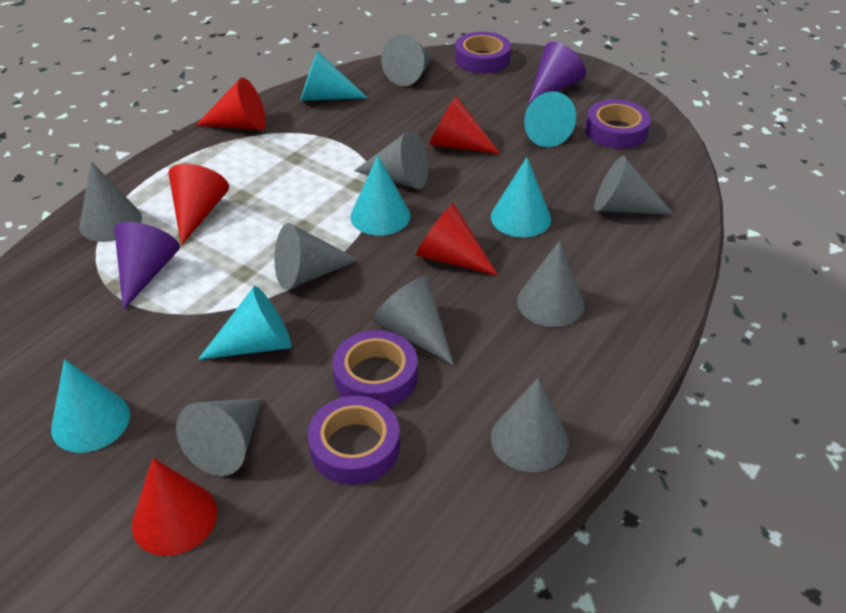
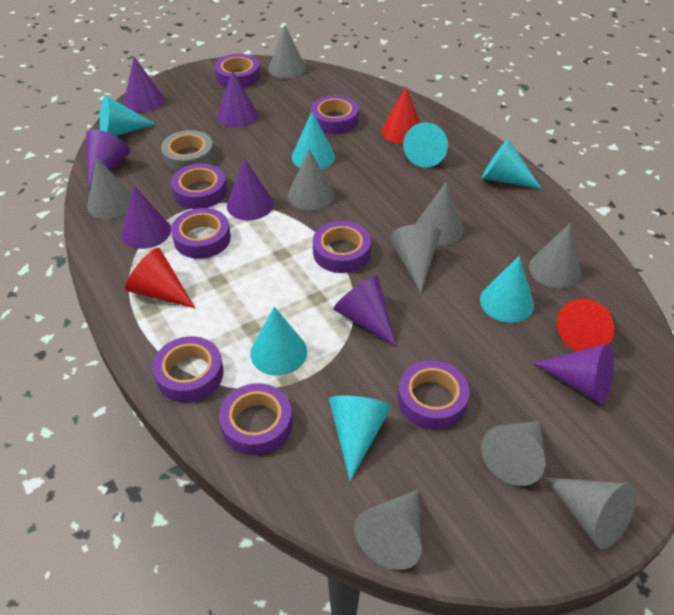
grey tape: 0 -> 1
purple cone: 2 -> 7
purple tape: 4 -> 8
red cone: 5 -> 3
turquoise cone: 6 -> 7

